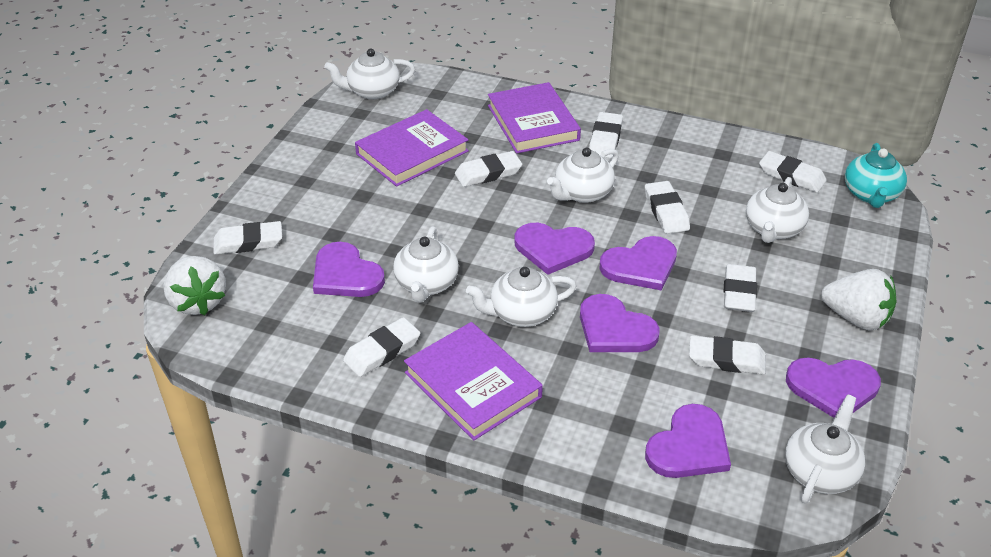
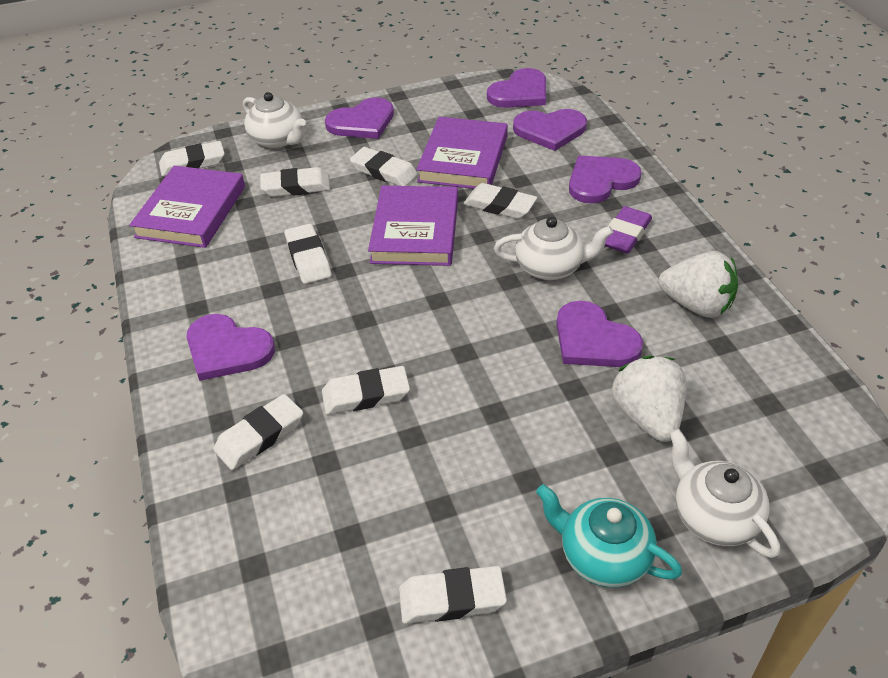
purple eraser: 0 -> 1
white teapot: 6 -> 3

